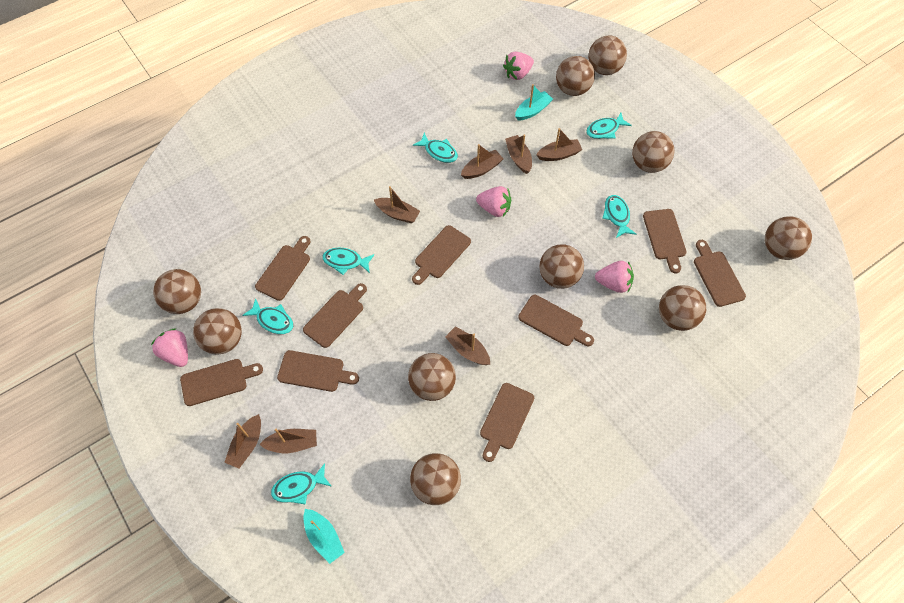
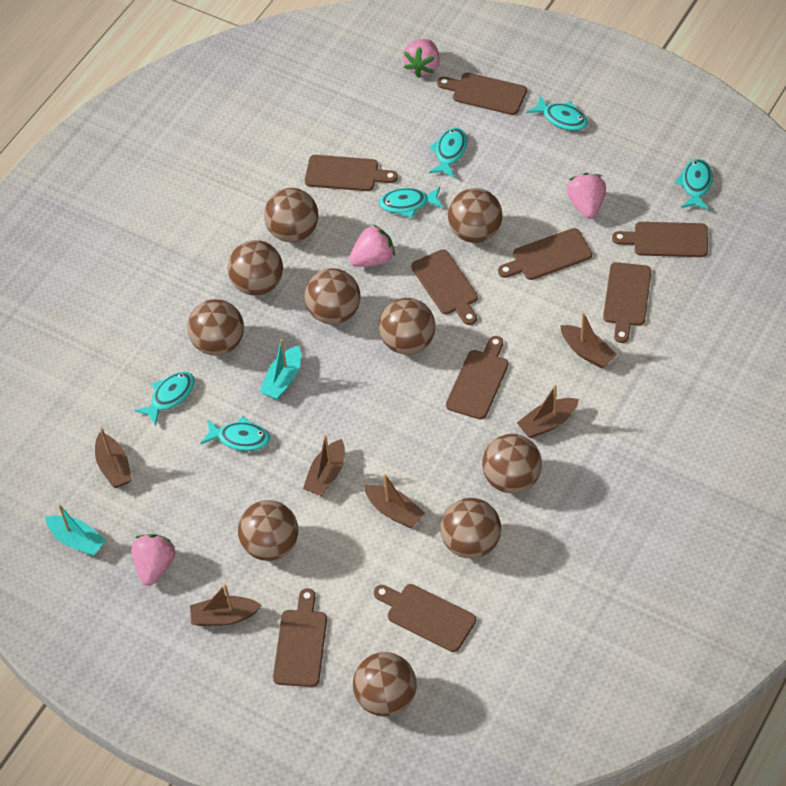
brown boat: 7 -> 6

